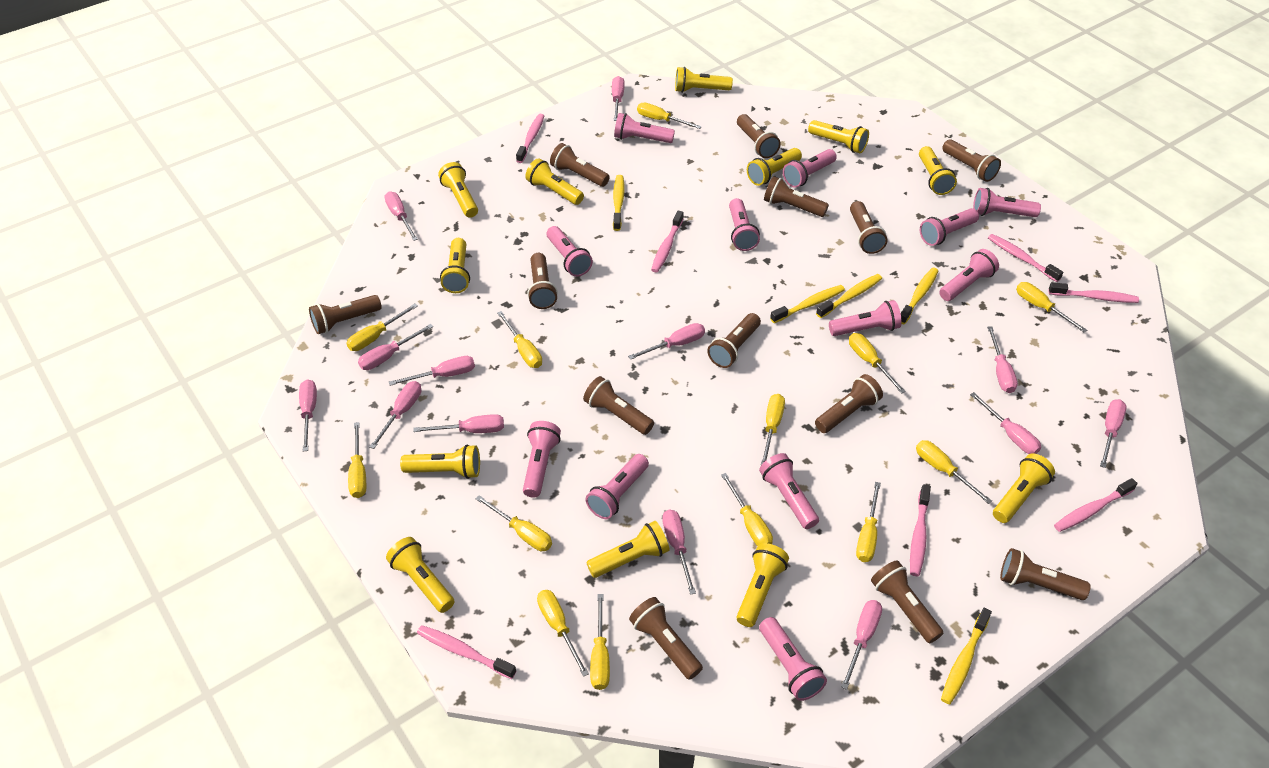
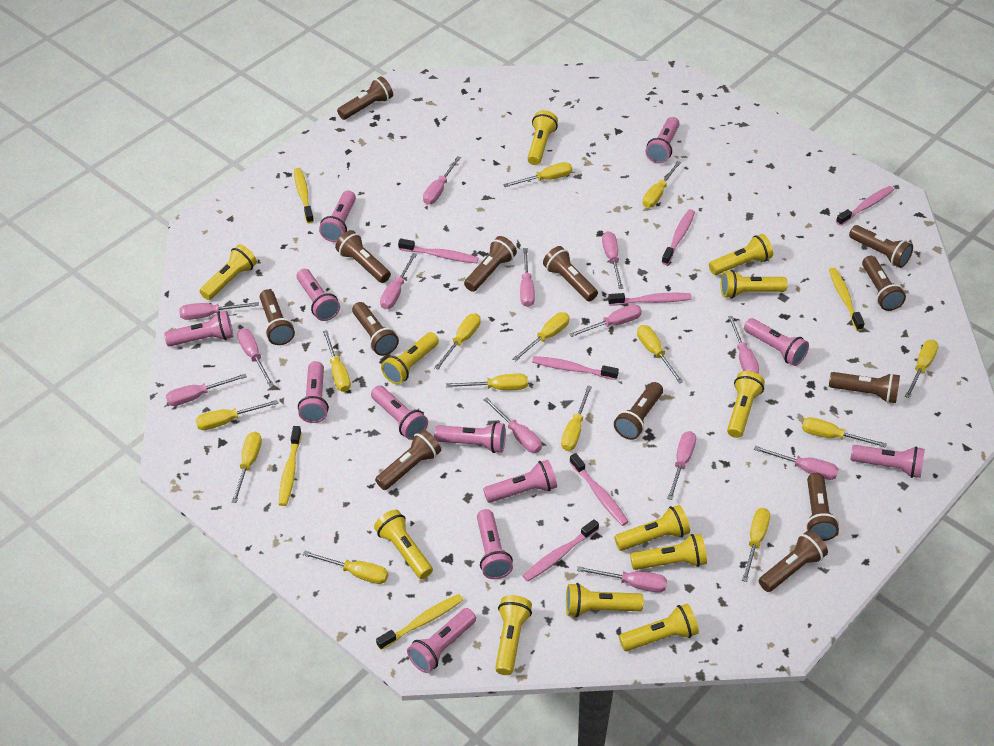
yellow screwdriver: 13 -> 14
yellow toothbrush: 5 -> 4

